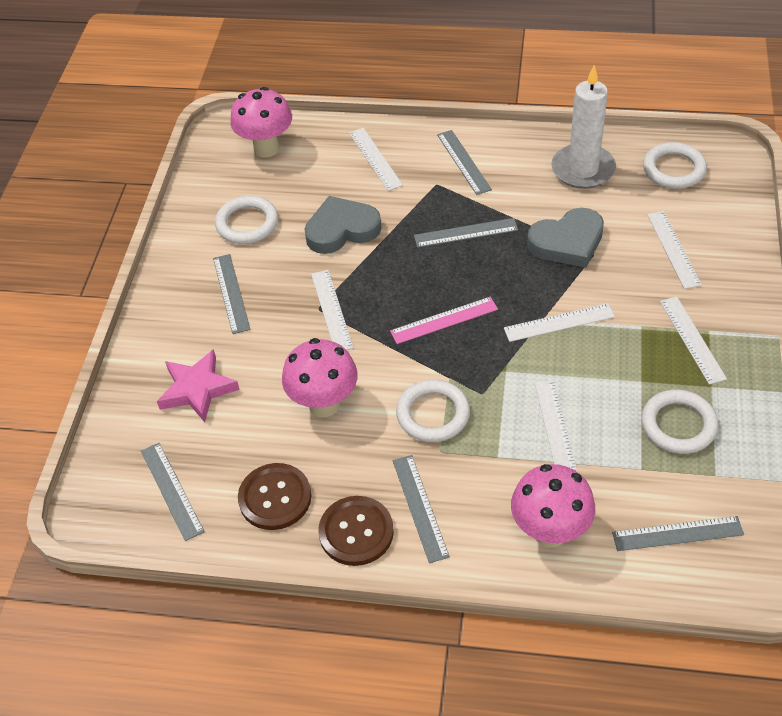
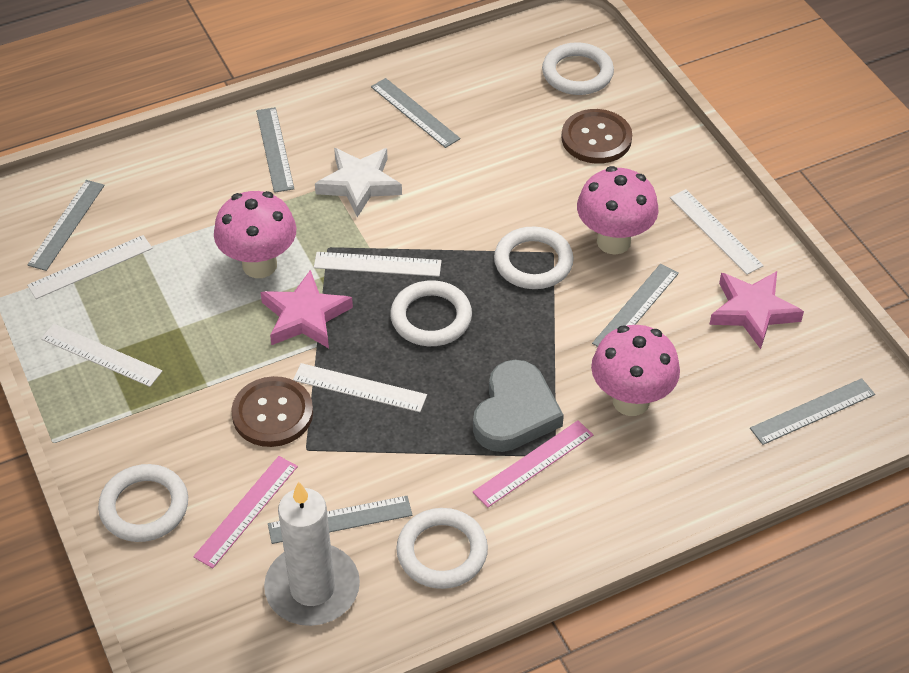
grey heart: 2 -> 1
pink ruler: 1 -> 2
pink star: 1 -> 2
white ring: 4 -> 5
white ruler: 6 -> 5
white star: 0 -> 1

